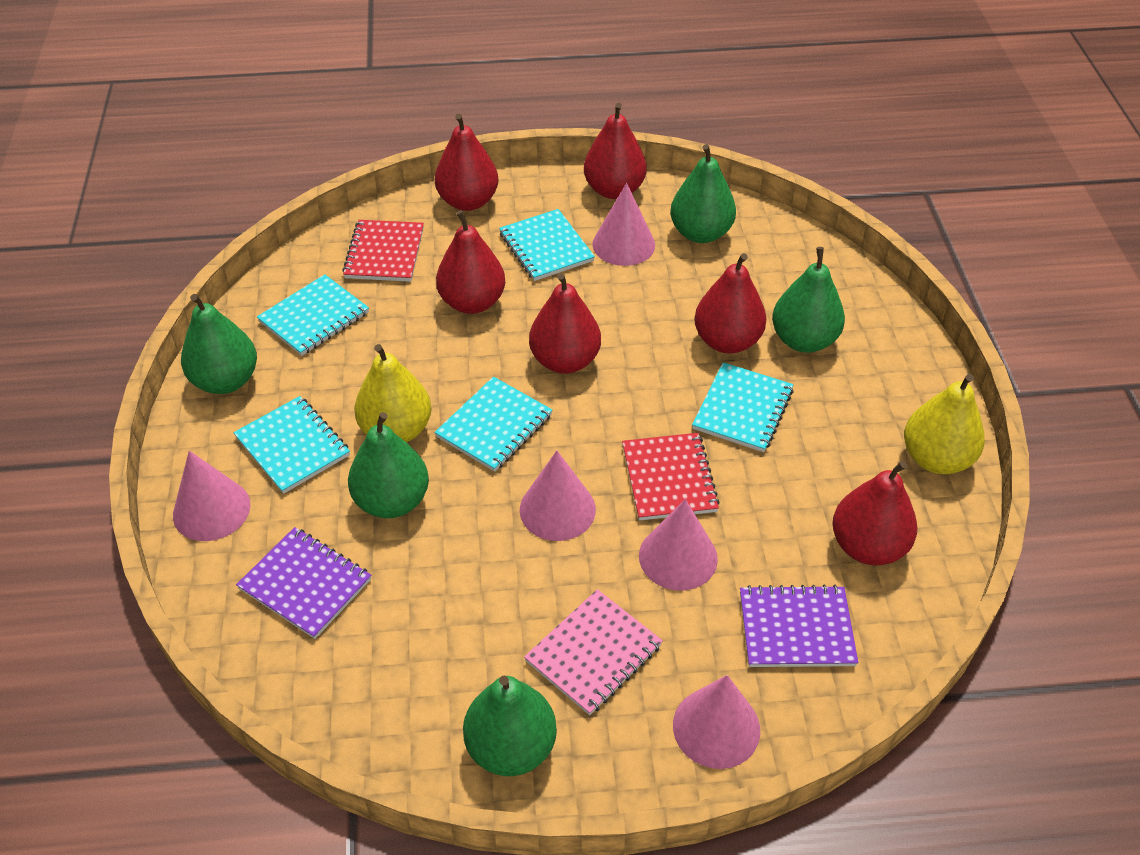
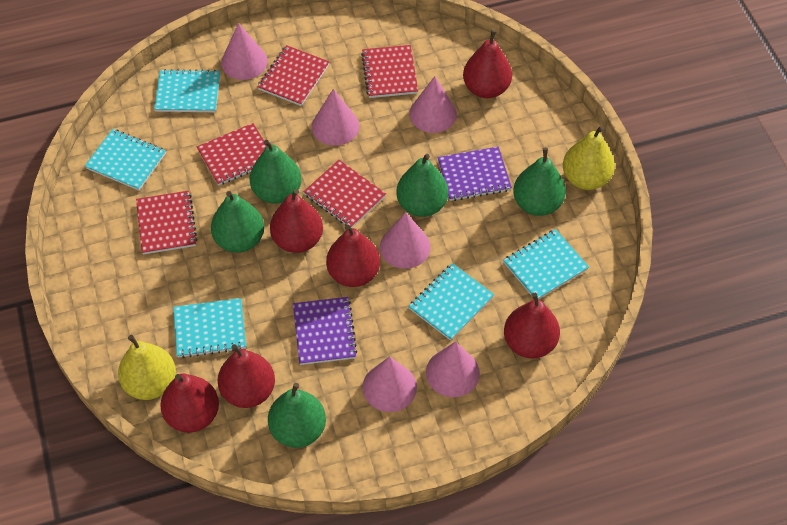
pink cone: 5 -> 6
pink notebook: 1 -> 0
red notebook: 2 -> 5

